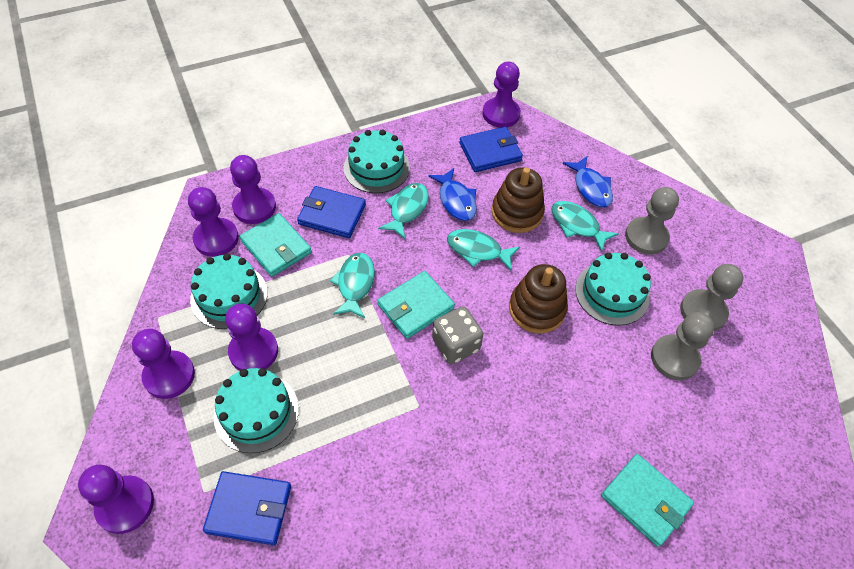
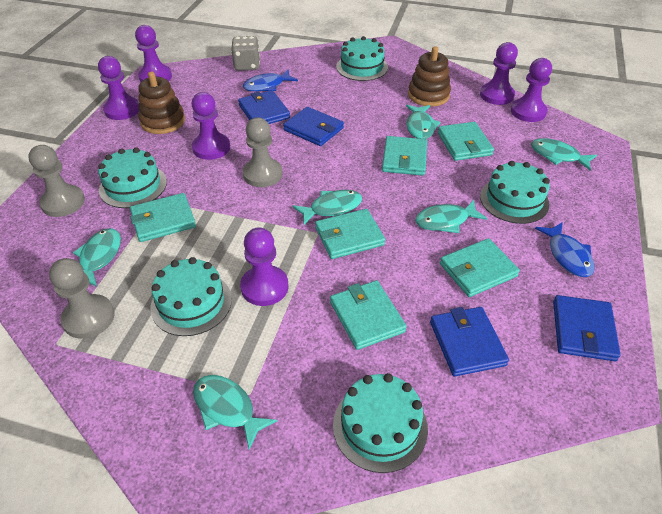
blue wallet: 3 -> 4
turquoise cake: 4 -> 5
turquoise fish: 4 -> 6
turquoise wallet: 3 -> 6

